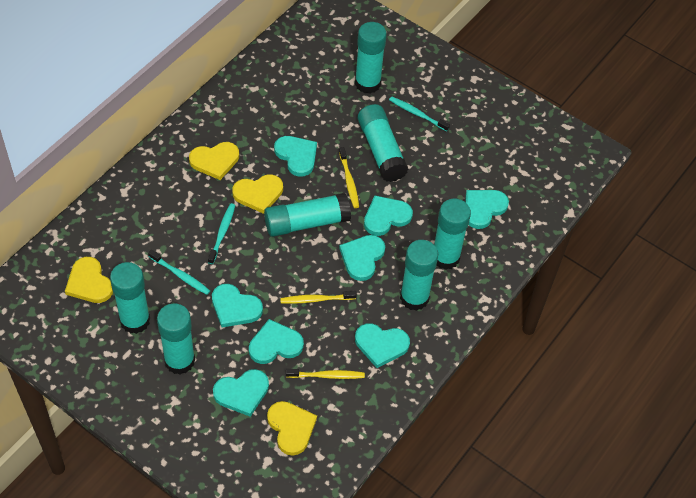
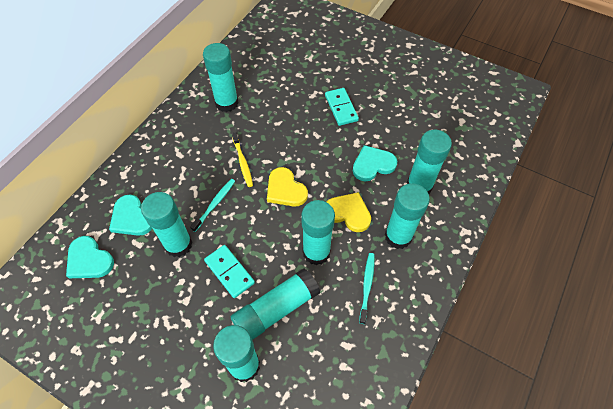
turquoise domino: 0 -> 2
turquoise heart: 8 -> 3
turquoise toothbrush: 3 -> 2
yellow heart: 4 -> 2
yellow toothbrush: 3 -> 1

